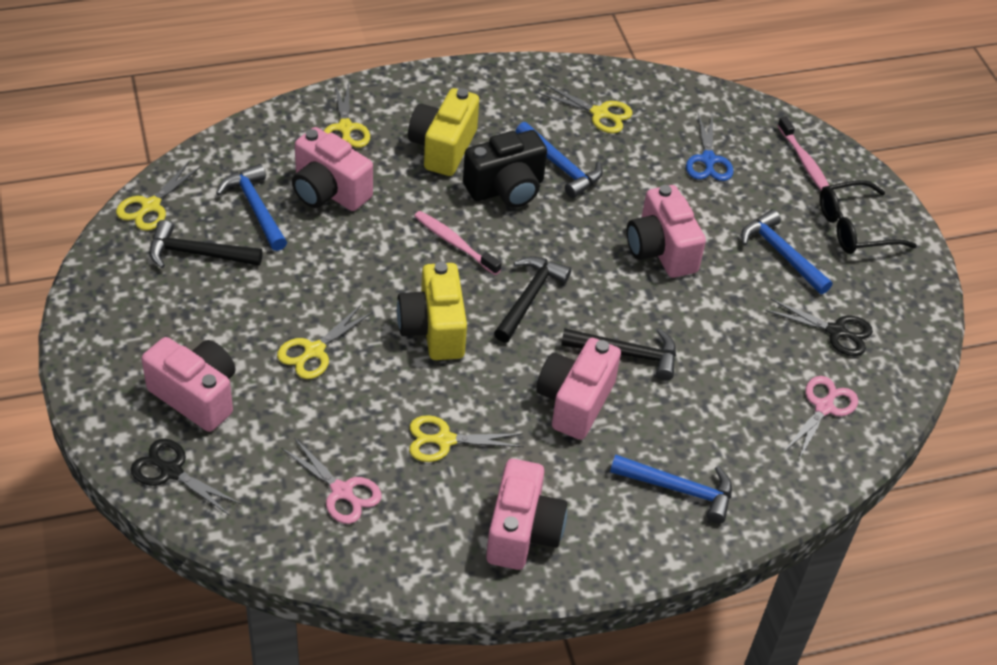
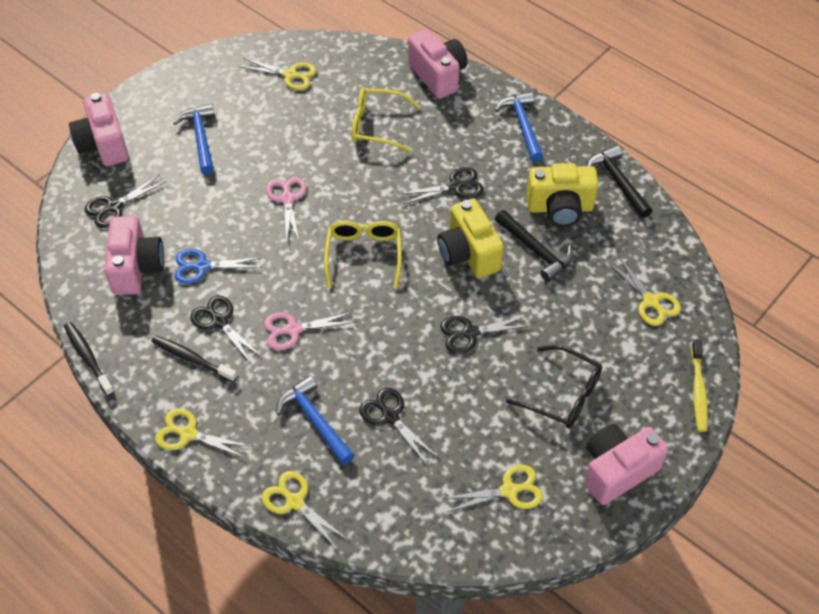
black camera: 1 -> 0
black hammer: 3 -> 2
black scissors: 2 -> 5
black toothbrush: 0 -> 2
blue hammer: 4 -> 3
pink camera: 5 -> 4
pink toothbrush: 2 -> 0
yellow glasses: 0 -> 2
yellow toothbrush: 0 -> 1

